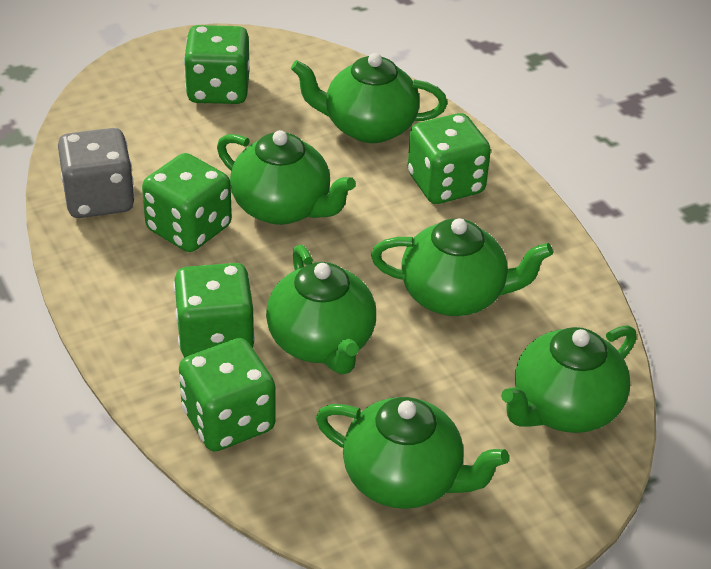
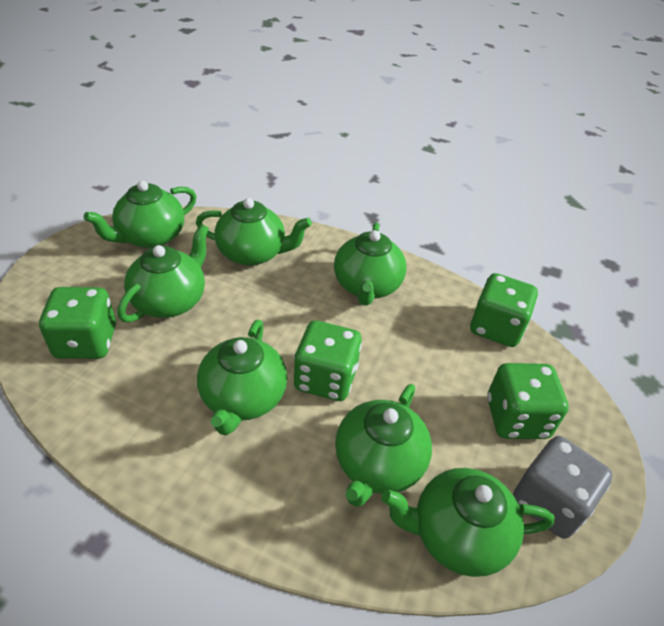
green dice: 5 -> 4
green teapot: 6 -> 7

